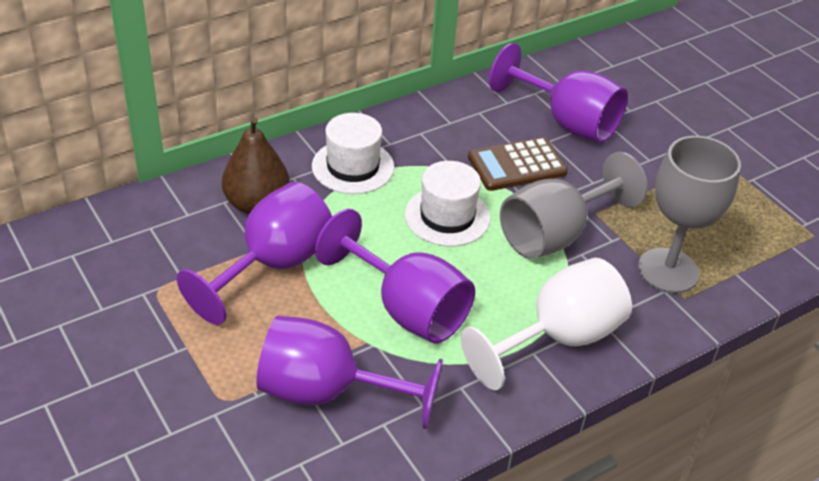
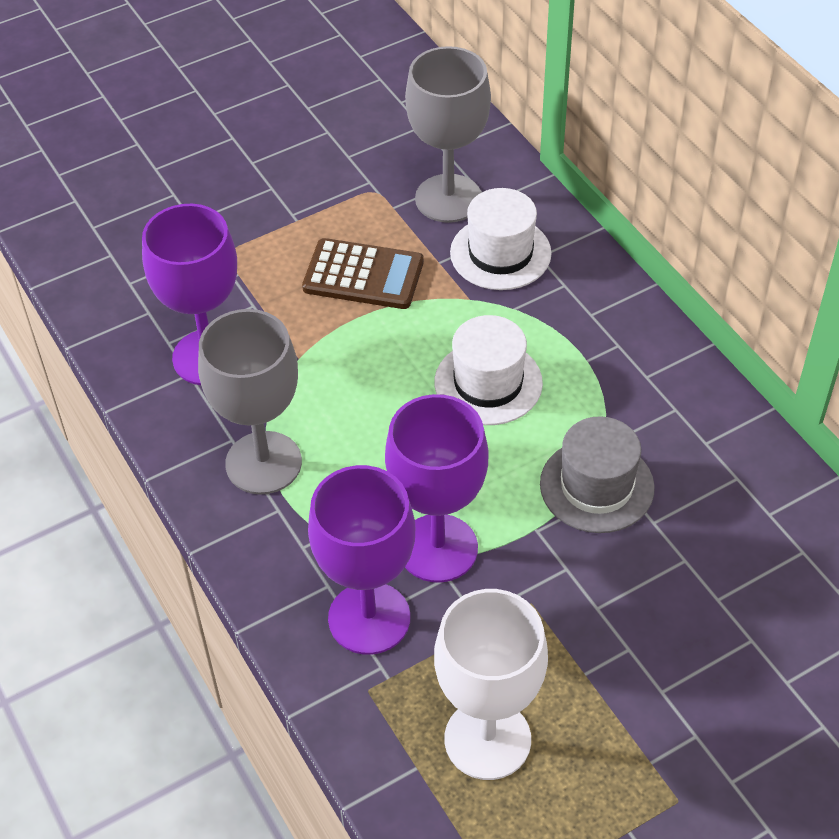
brown pear: 1 -> 0
grey hat: 0 -> 1
purple goblet: 4 -> 3

